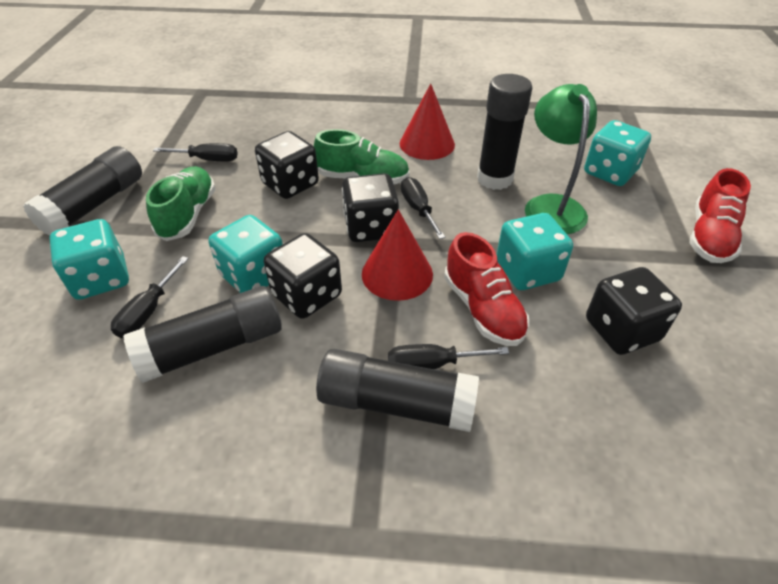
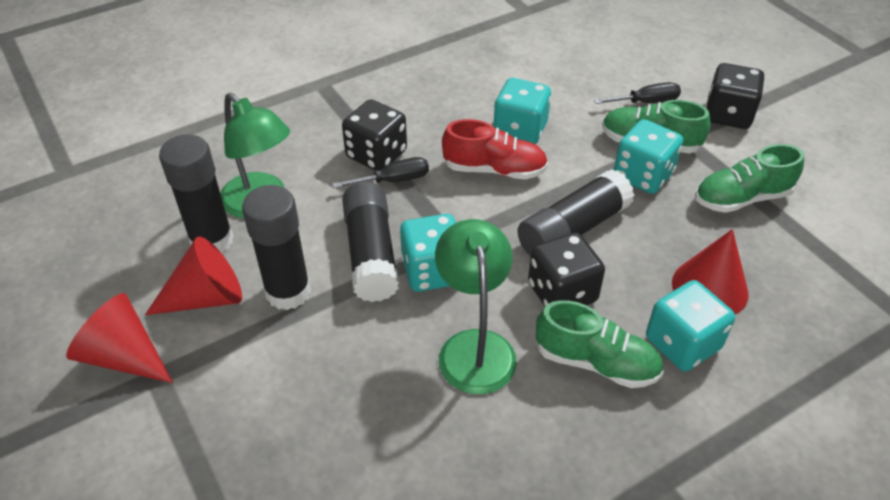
black dice: 4 -> 3
black screwdriver: 4 -> 2
green lamp: 1 -> 2
green shoe: 2 -> 3
red cone: 2 -> 3
red shoe: 2 -> 1

